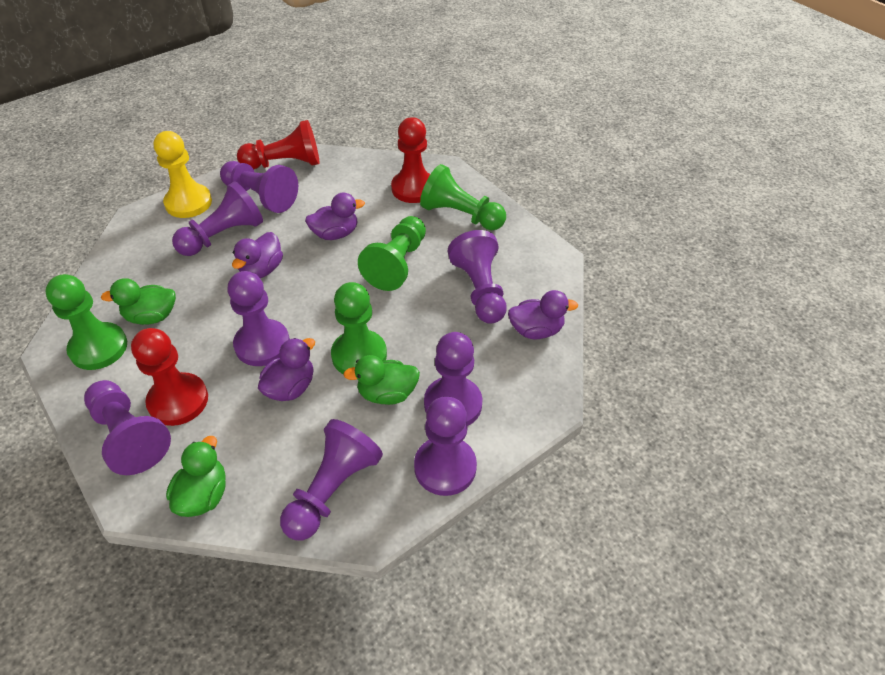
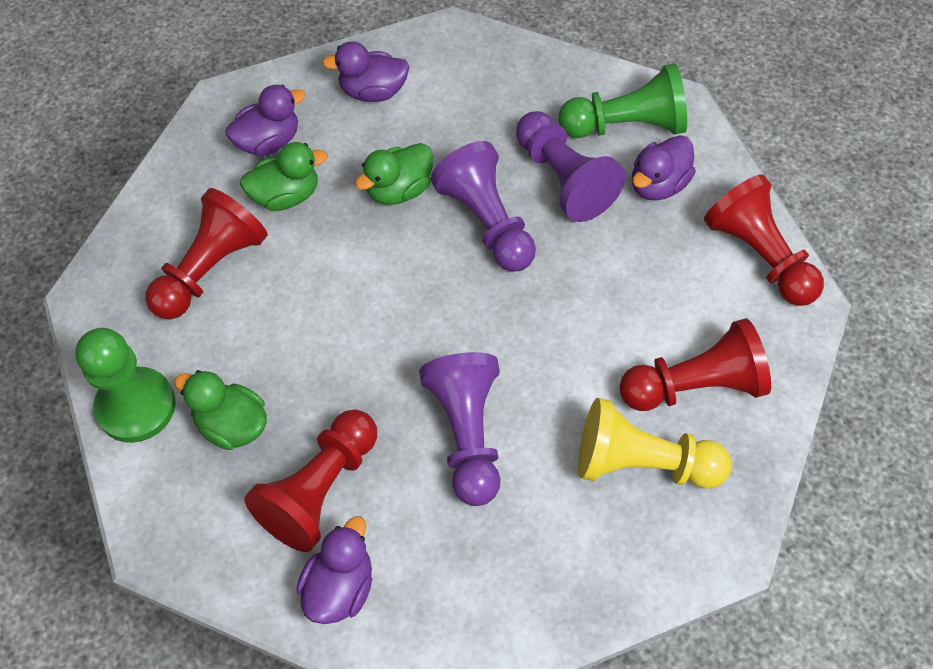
green pawn: 4 -> 2
purple pawn: 8 -> 3
red pawn: 3 -> 4

